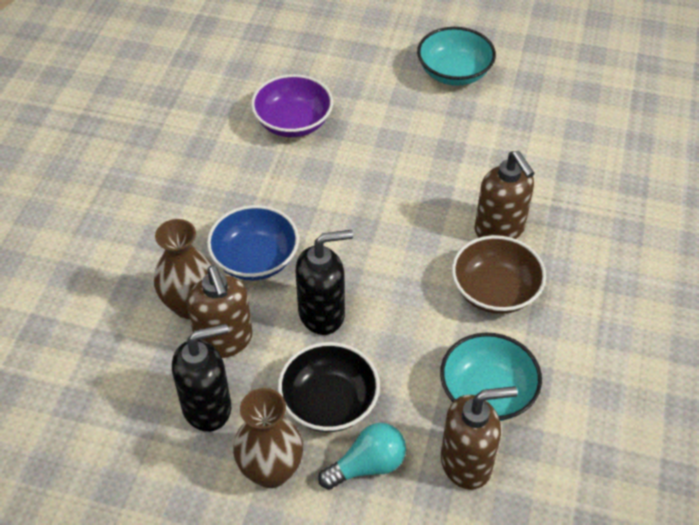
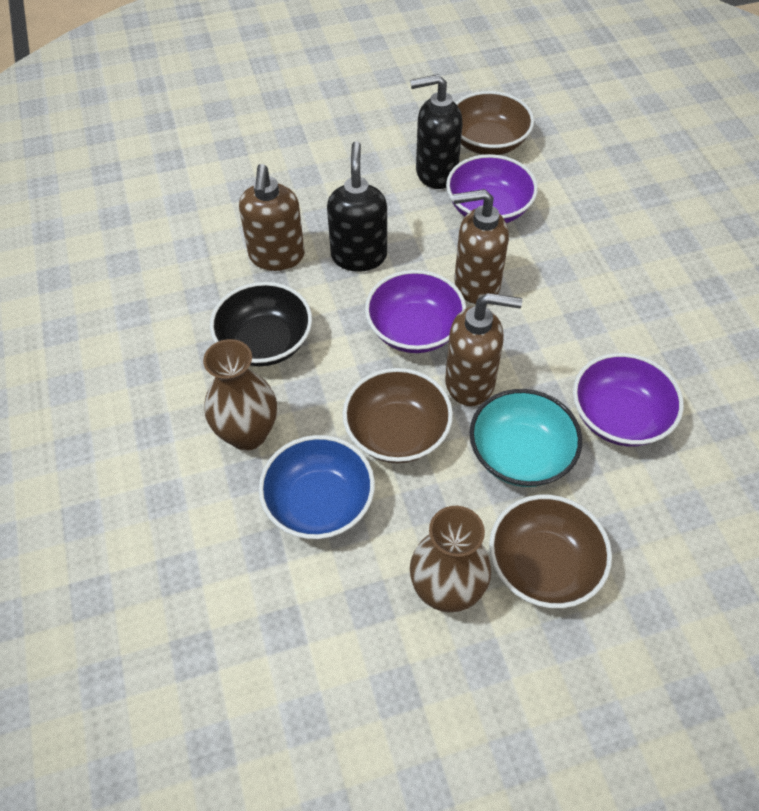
brown bowl: 1 -> 3
purple bowl: 1 -> 3
turquoise bowl: 2 -> 1
turquoise light bulb: 1 -> 0

